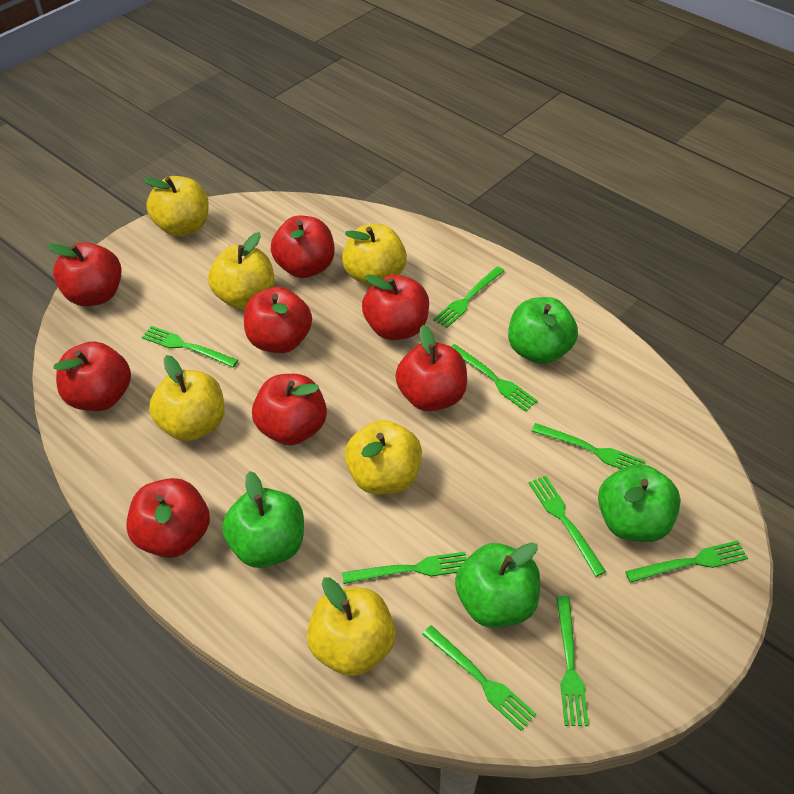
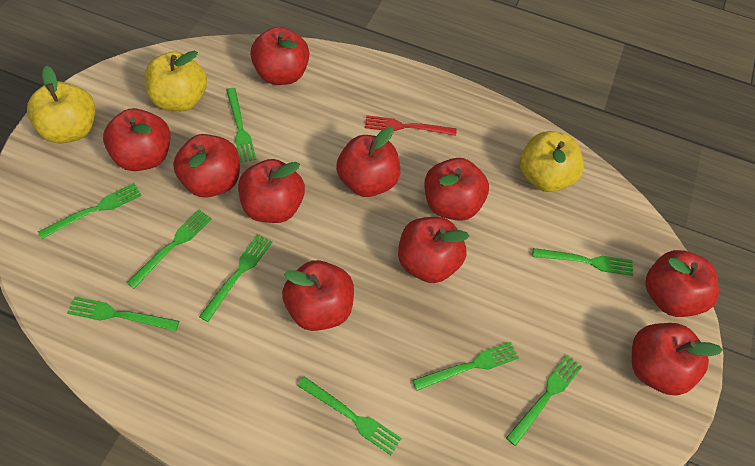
green apple: 4 -> 0
red apple: 8 -> 10
red fork: 0 -> 1
yellow apple: 6 -> 3

